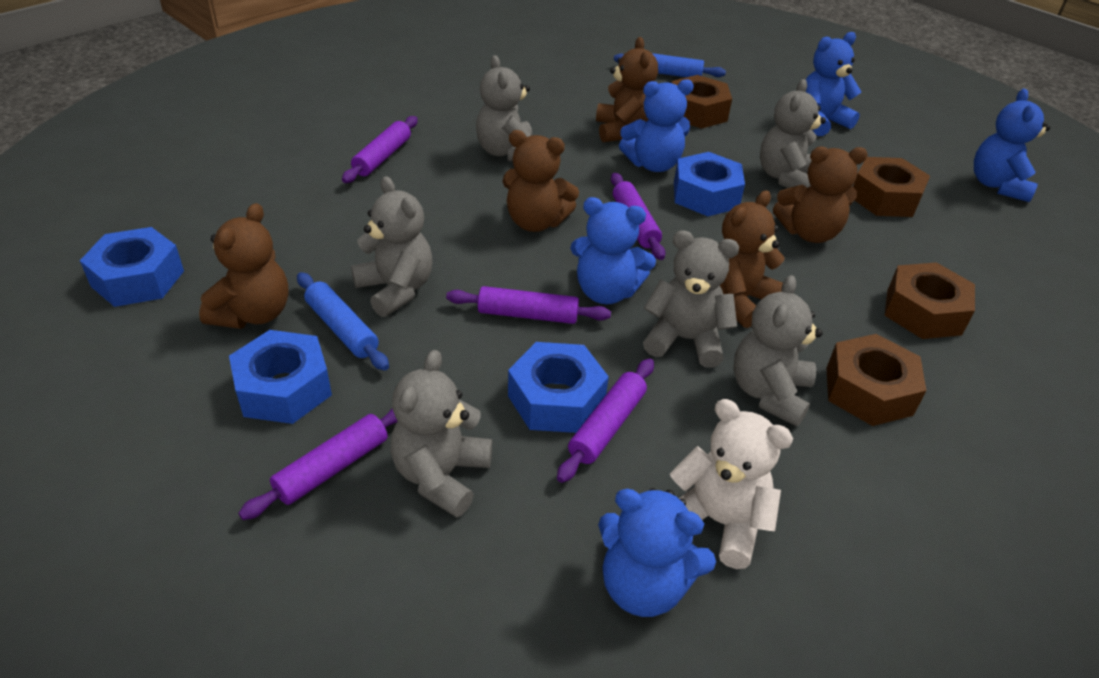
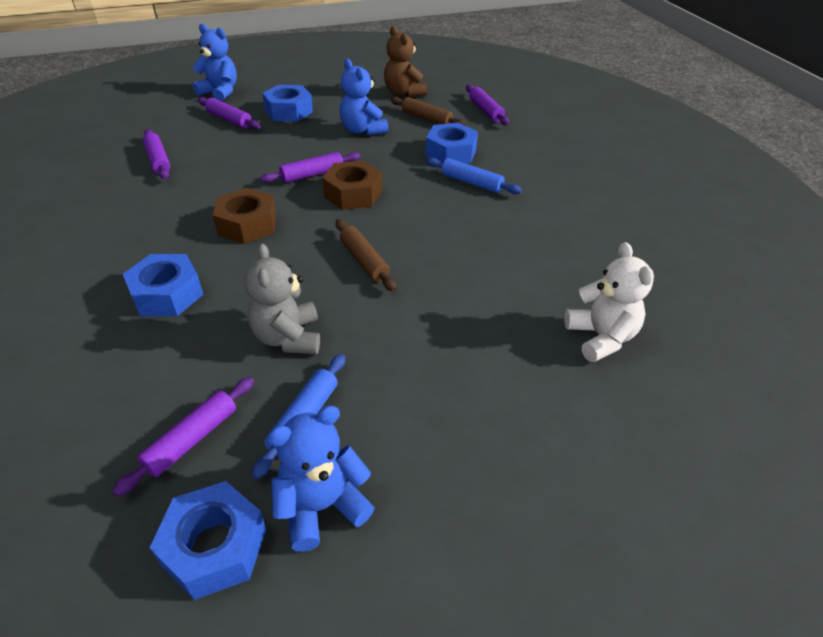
blue teddy bear: 5 -> 3
brown nut: 4 -> 2
brown rolling pin: 0 -> 2
brown teddy bear: 5 -> 1
grey teddy bear: 6 -> 1

